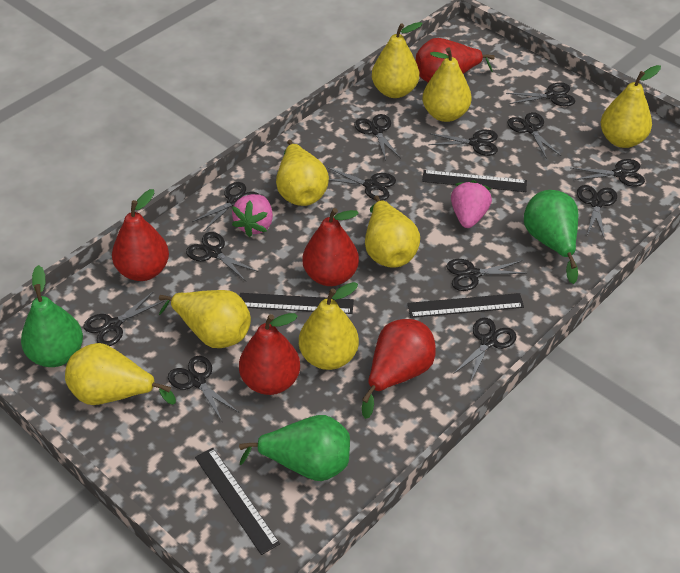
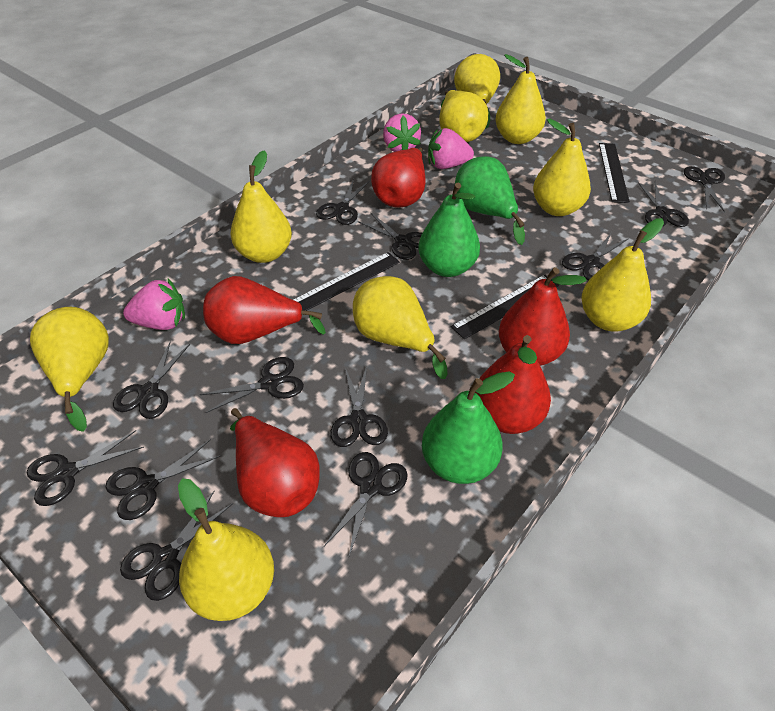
black ruler: 4 -> 3
black scissors: 13 -> 12
pink strawberry: 2 -> 3
yellow pear: 8 -> 9

